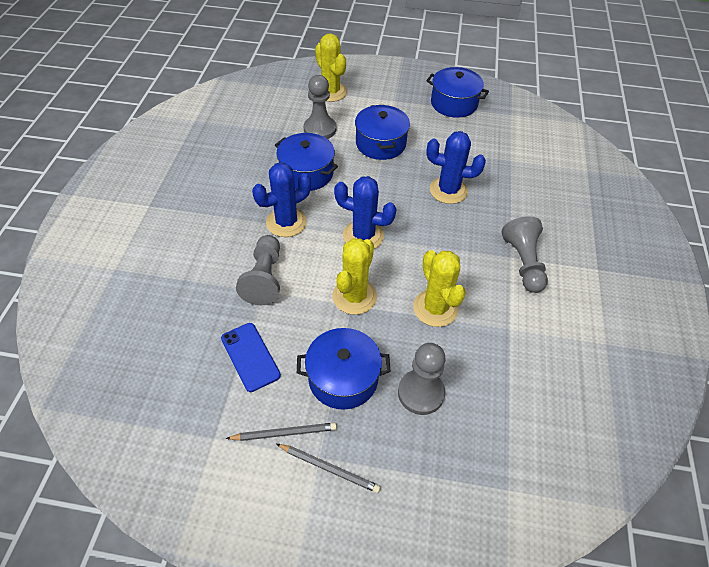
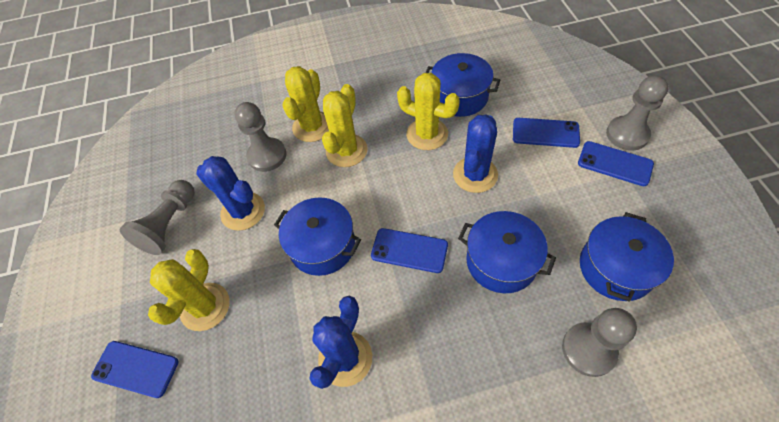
blue phone: 1 -> 4
grey pencil: 2 -> 0
yellow cactus: 3 -> 4

